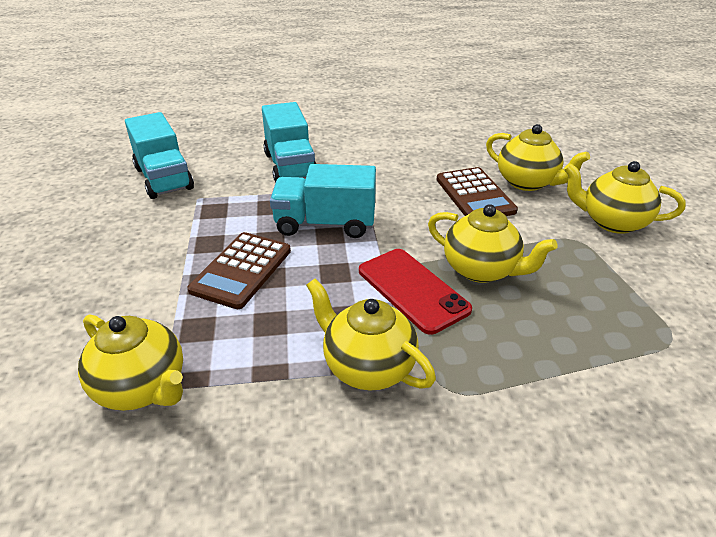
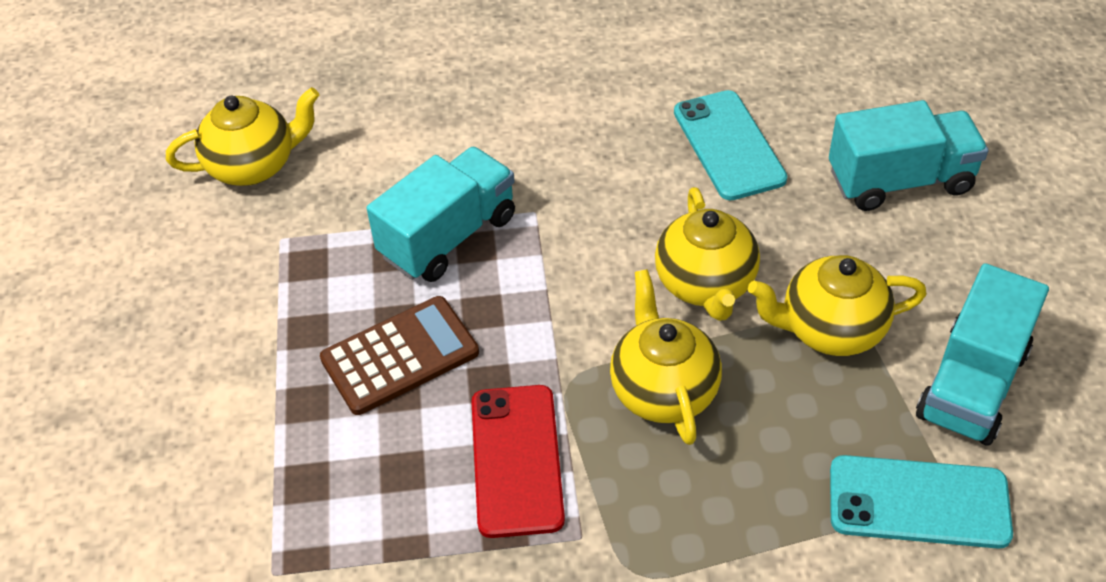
brown calculator: 2 -> 1
turquoise phone: 0 -> 2
yellow teapot: 5 -> 4

